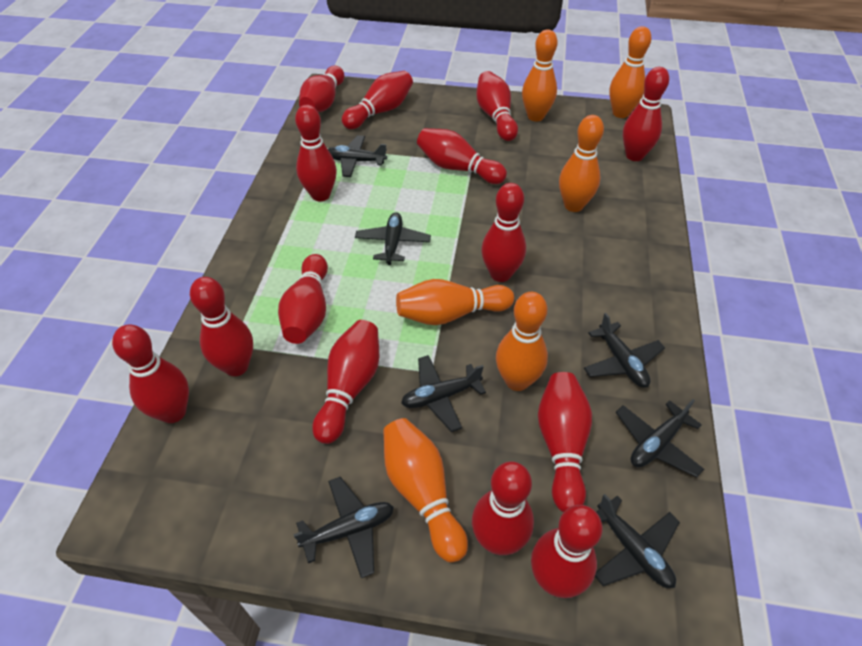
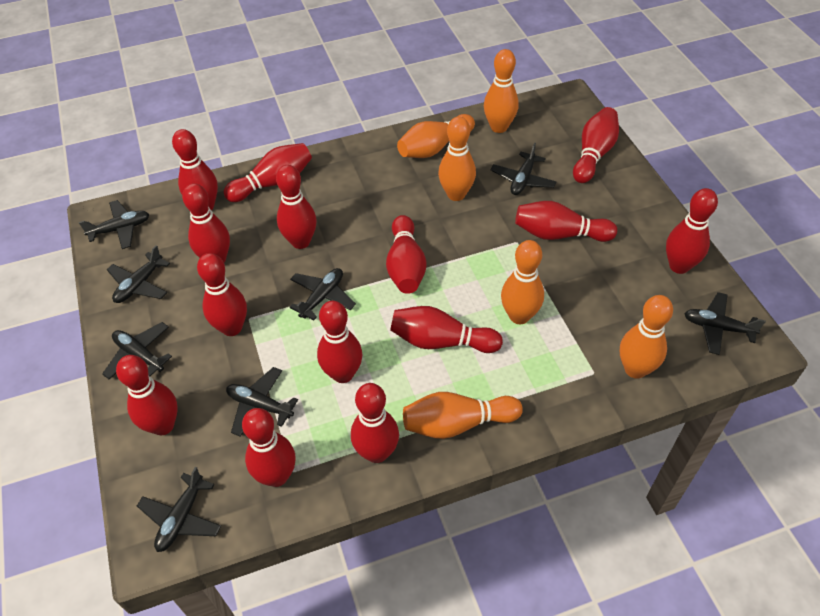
black plane: 7 -> 8

